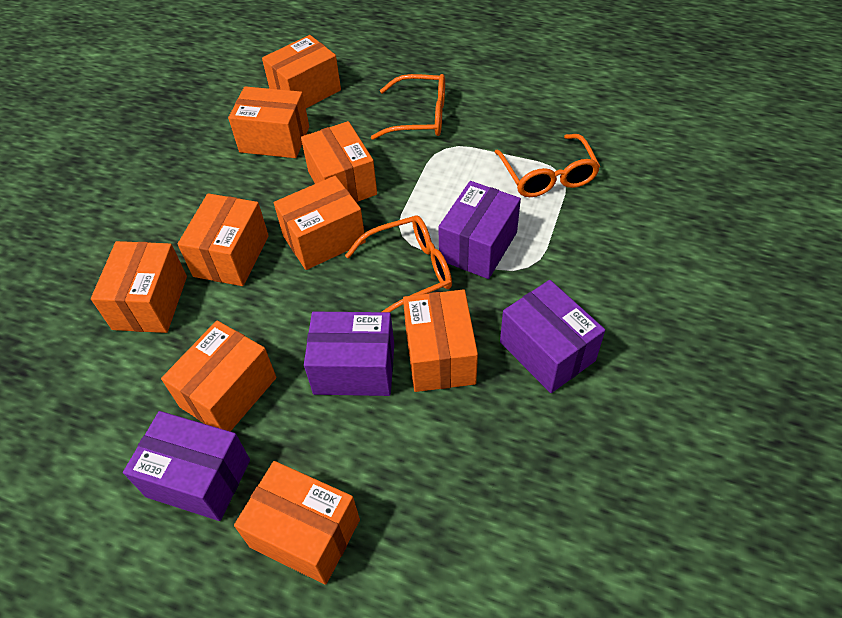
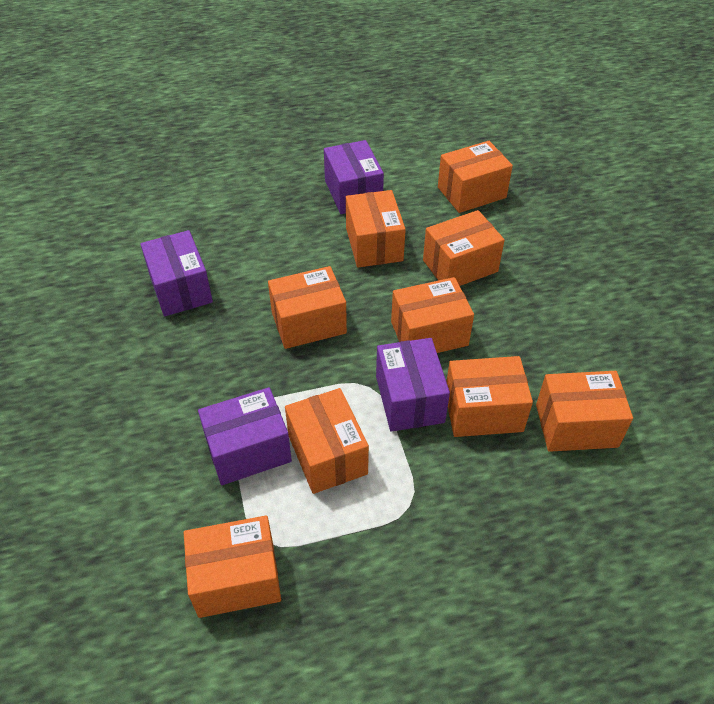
orange glasses: 3 -> 0

